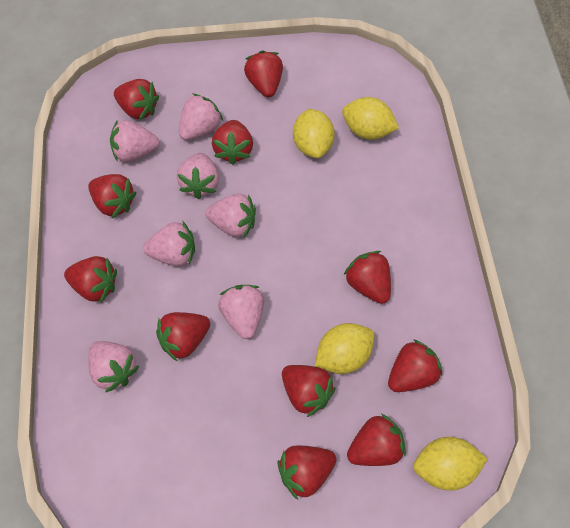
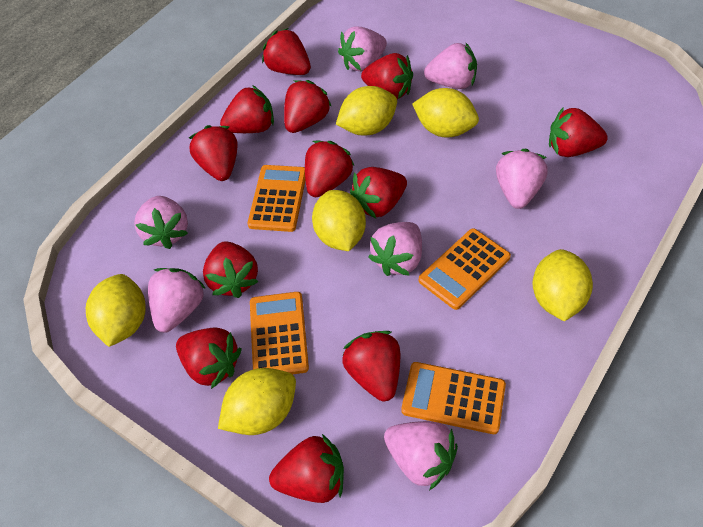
orange calculator: 0 -> 4
red strawberry: 11 -> 12
yellow lemon: 4 -> 6

